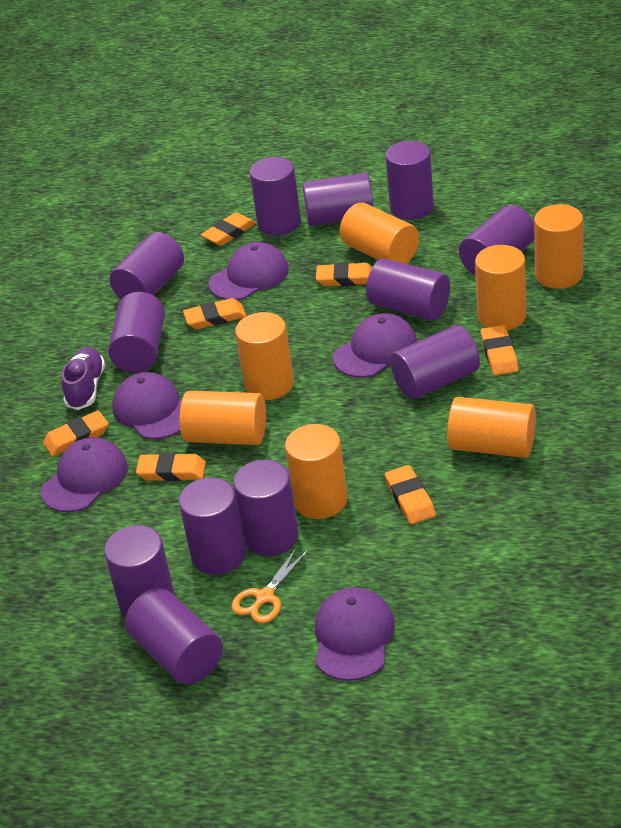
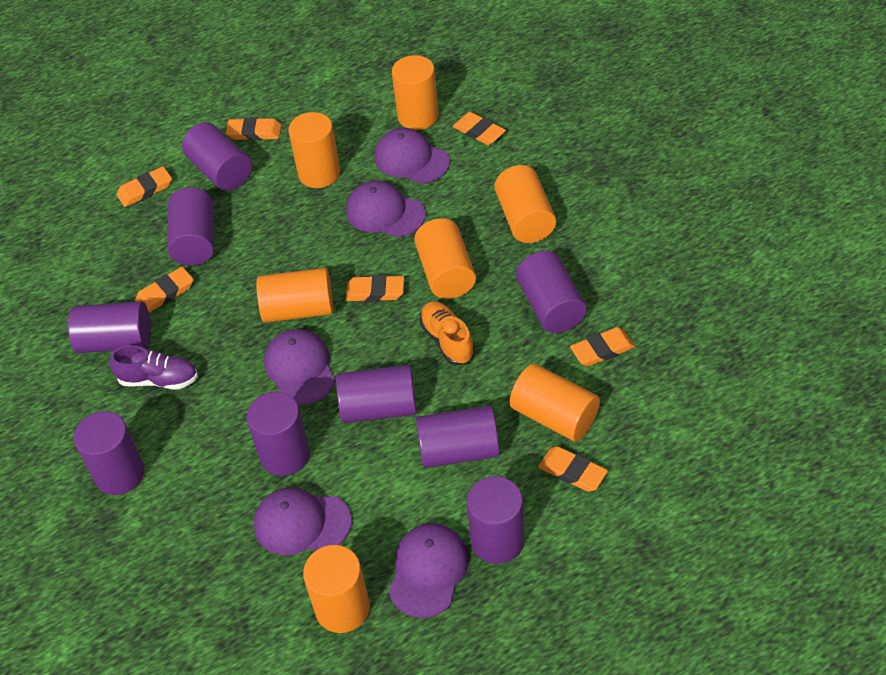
orange scissors: 1 -> 0
orange shoe: 0 -> 1
purple cylinder: 12 -> 9

